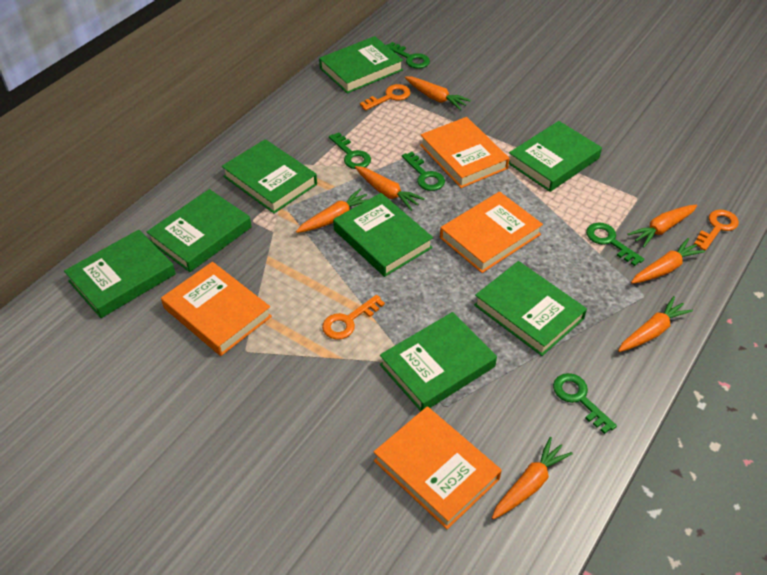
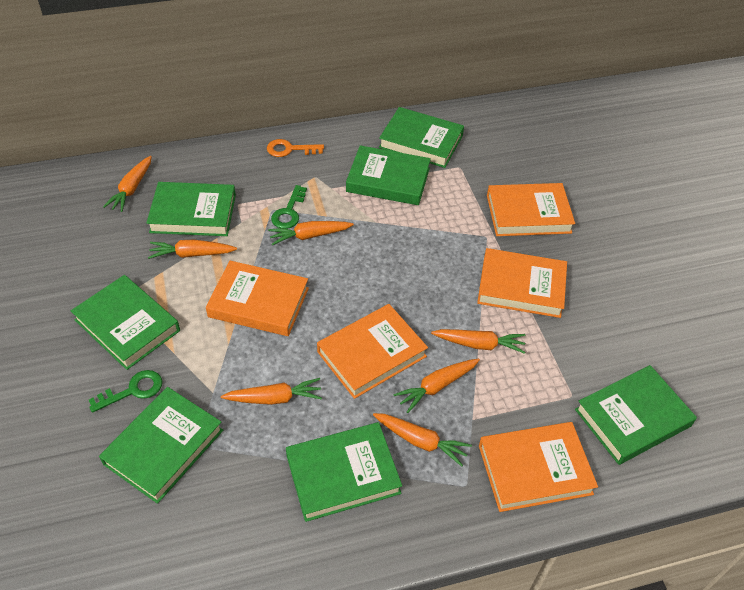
green book: 8 -> 7
green key: 5 -> 2
orange book: 4 -> 5
orange key: 3 -> 1

